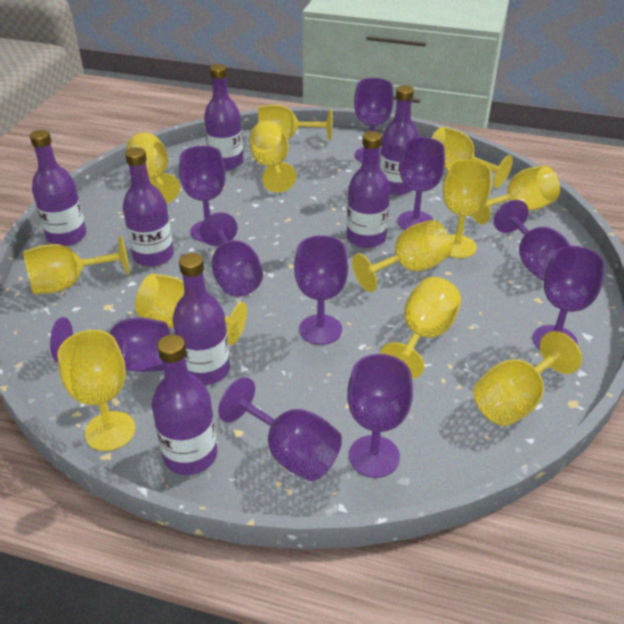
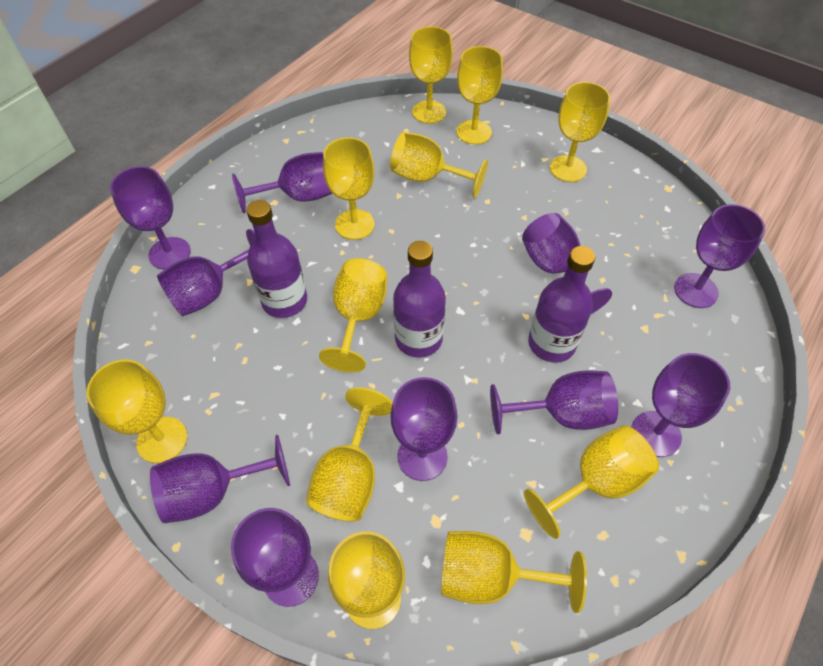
purple bottle: 7 -> 3
yellow goblet: 12 -> 11

